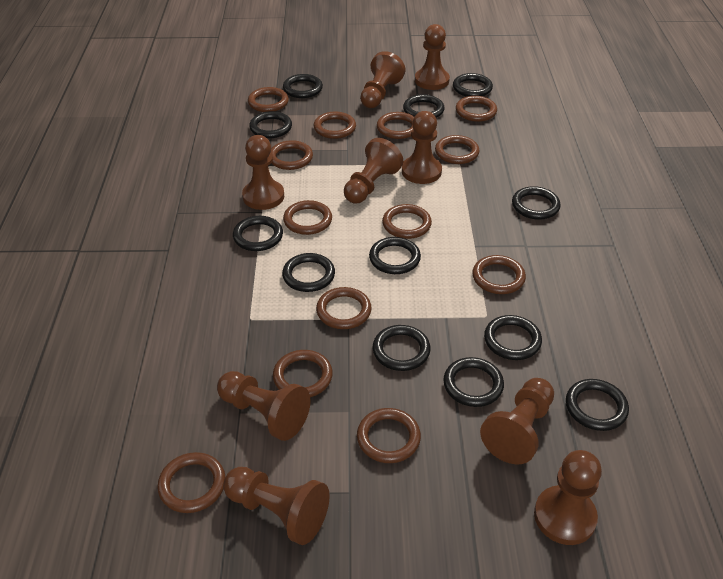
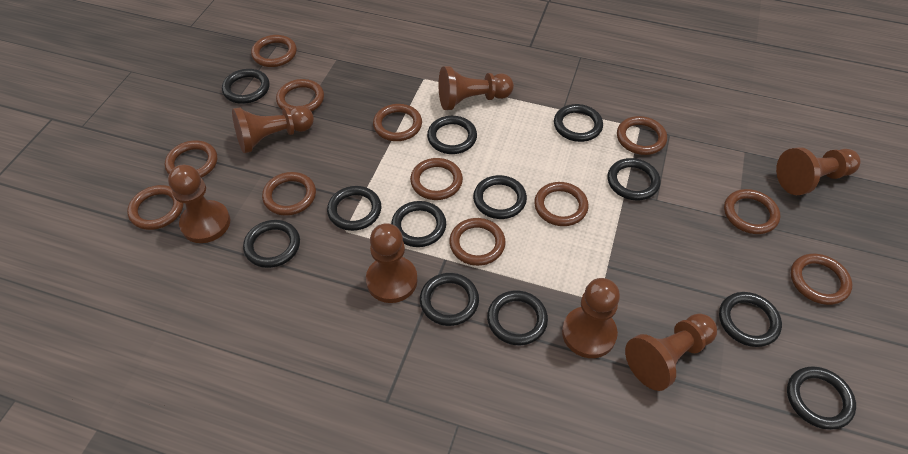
brown pawn: 9 -> 7
brown ring: 13 -> 12

